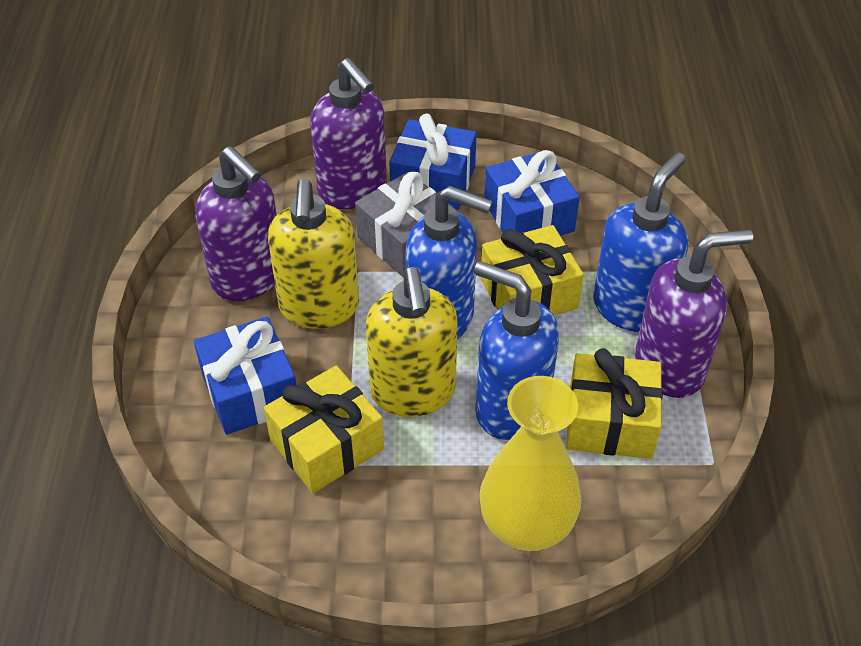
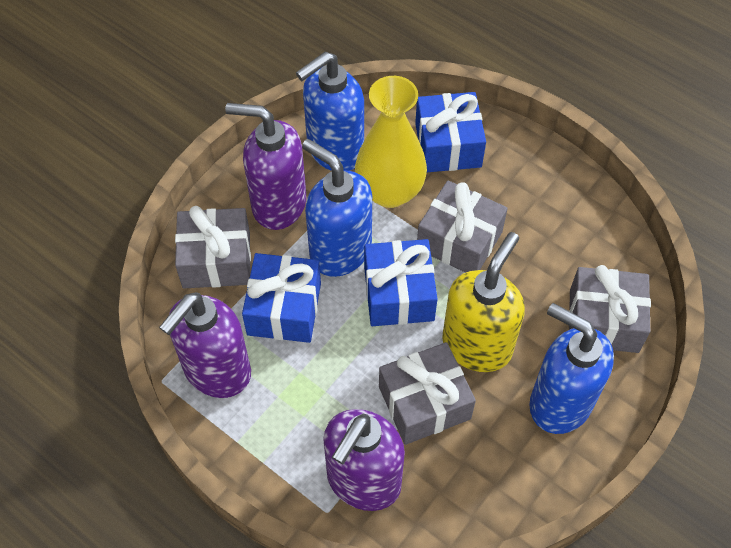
grey gift: 1 -> 4
yellow gift: 3 -> 0
yellow soap dispenser: 2 -> 1

